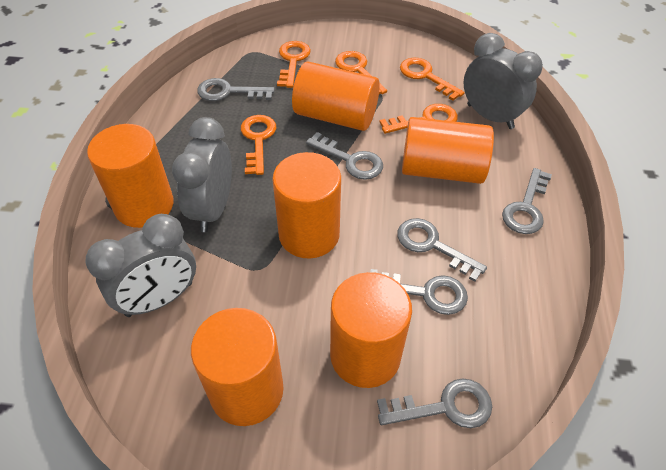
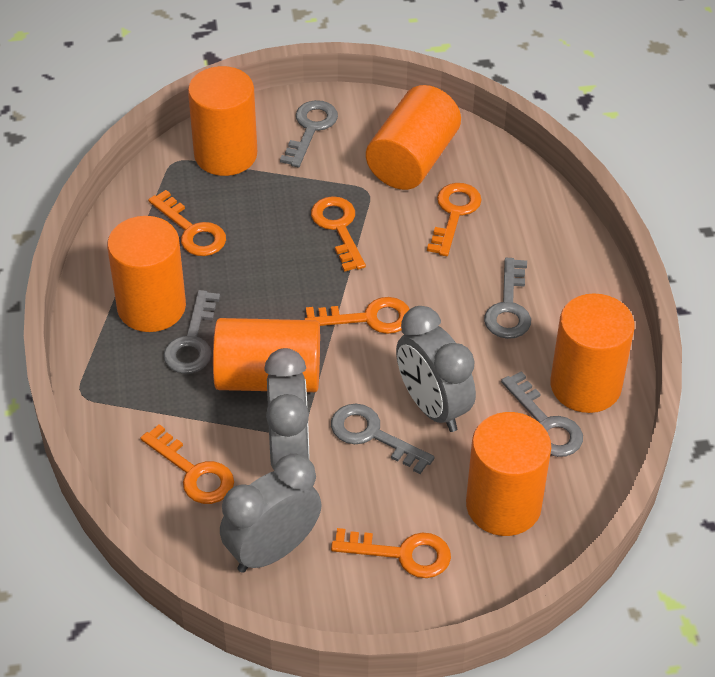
grey key: 6 -> 5
orange key: 5 -> 6

